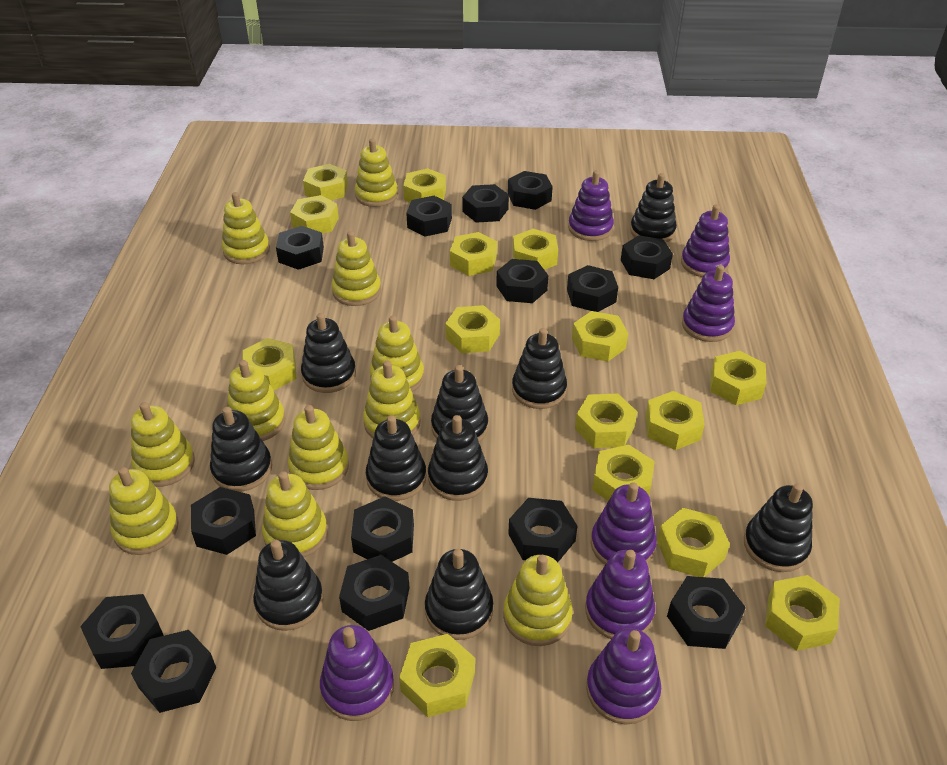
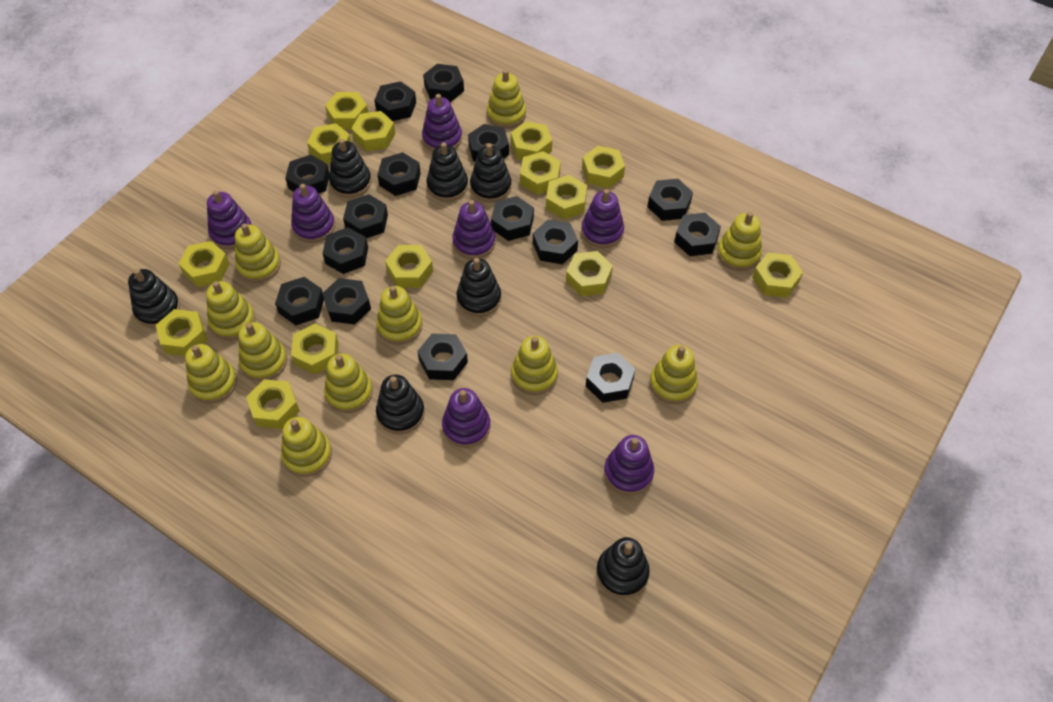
black nut: 14 -> 15
black stacking toy: 10 -> 7
yellow nut: 15 -> 14

